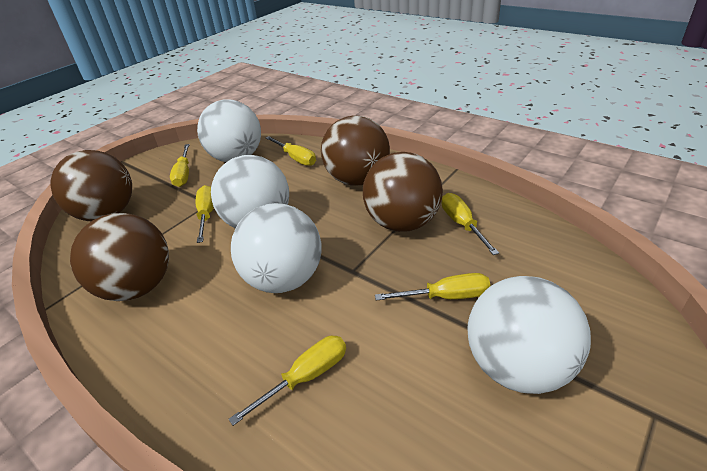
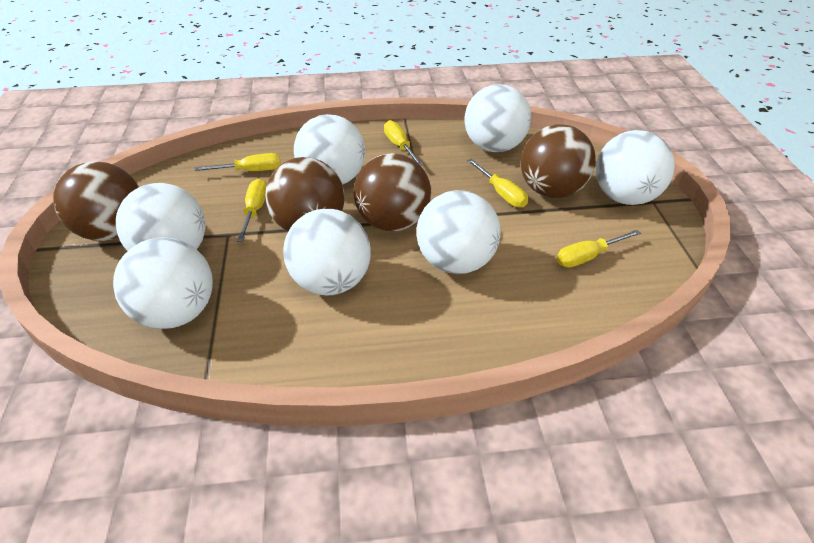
white ball: 4 -> 7
yellow screwdriver: 6 -> 5

